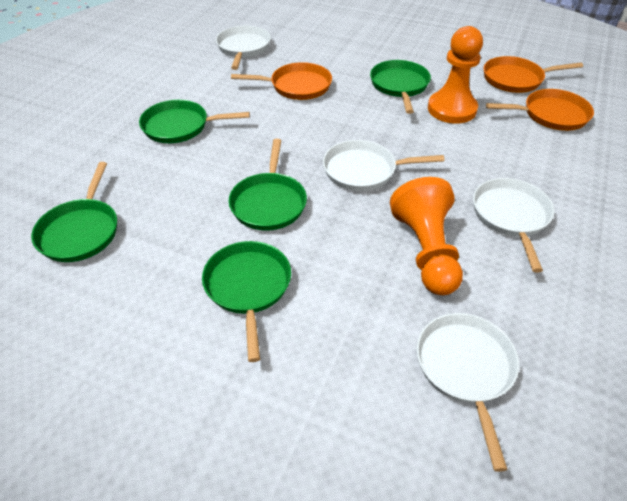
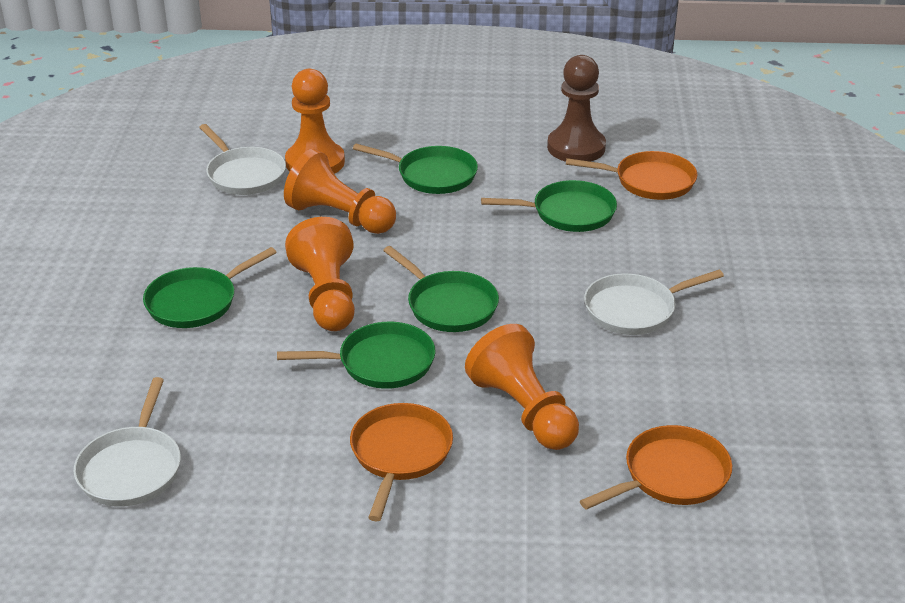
brown pawn: 0 -> 1
orange pawn: 2 -> 4
white pan: 4 -> 3

